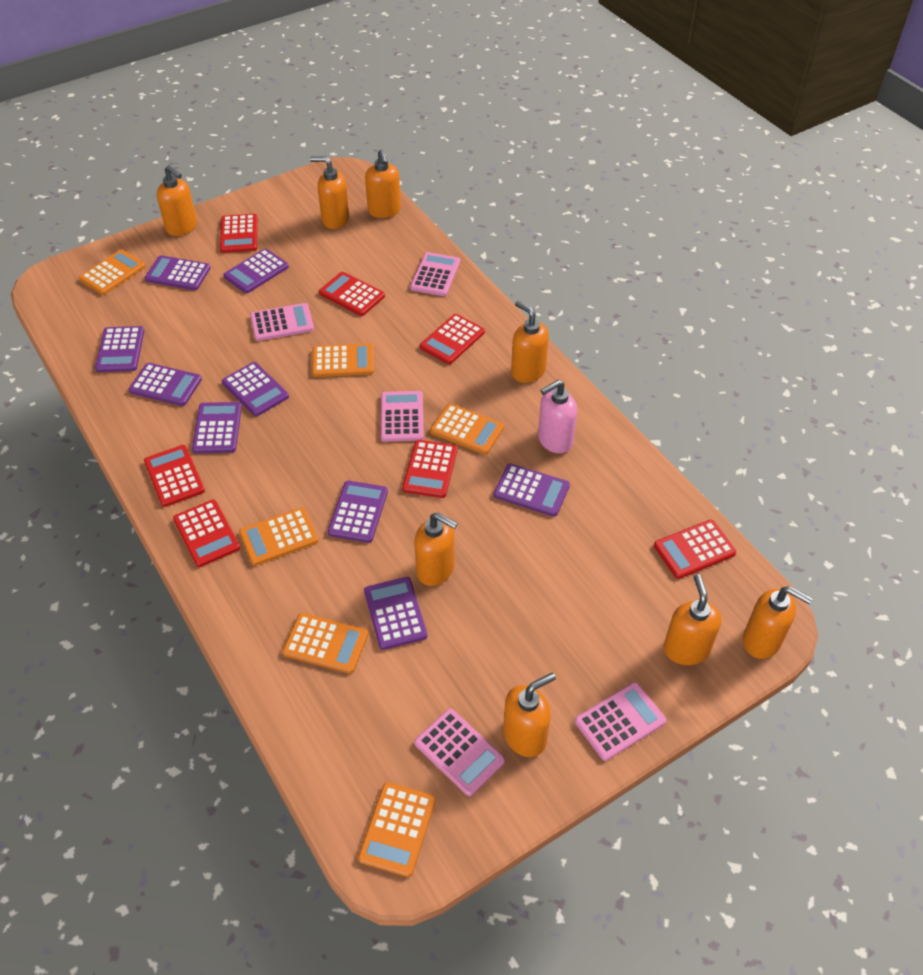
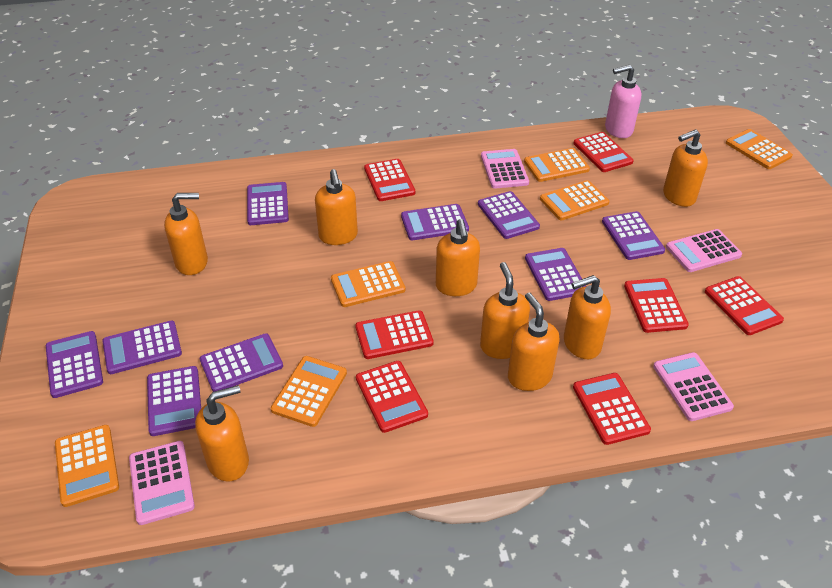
pink calculator: 5 -> 4

